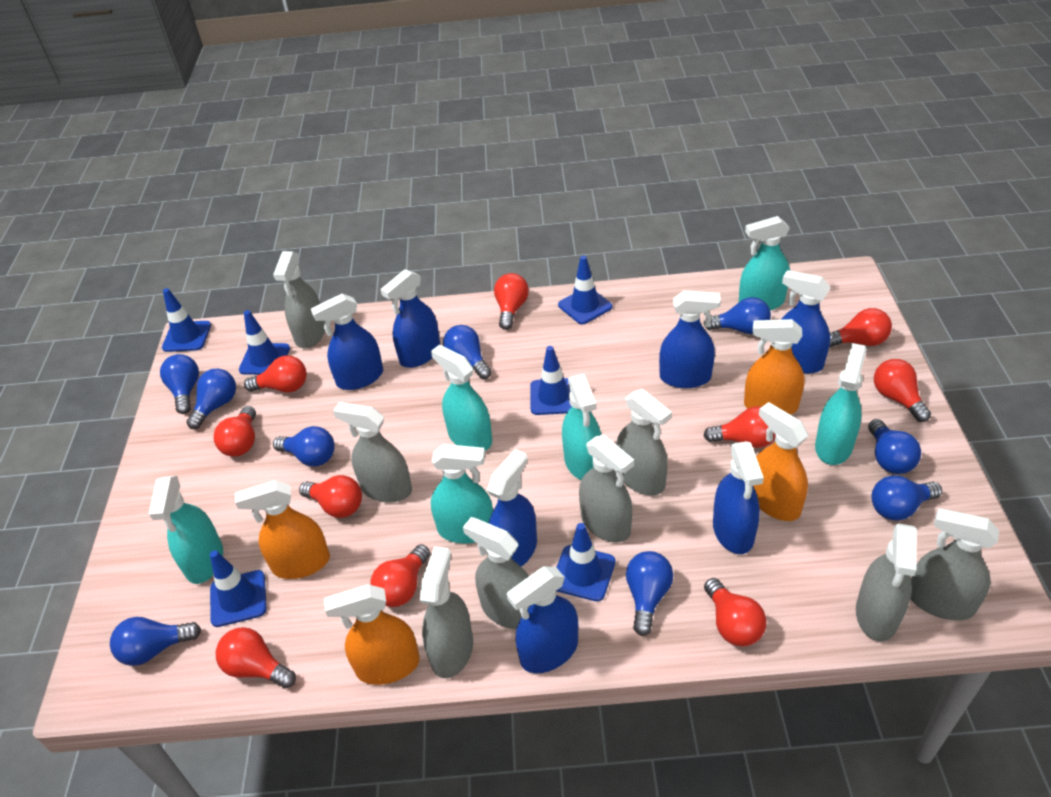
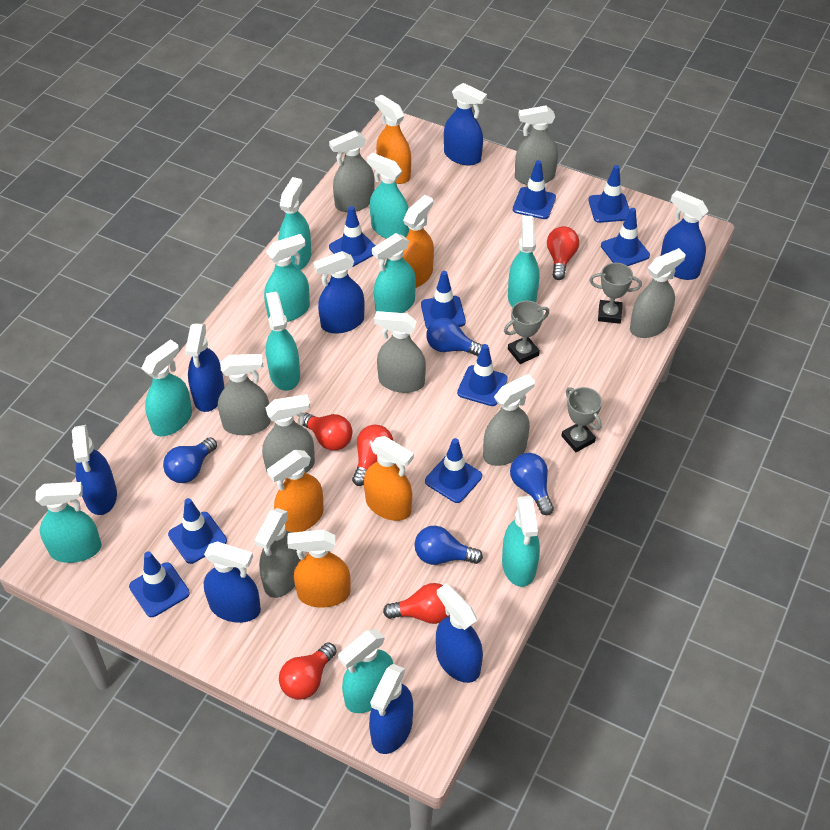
blue light bulb: 9 -> 4
blue spray bottle: 7 -> 8
blue traffic cone: 6 -> 9
grey trophy: 0 -> 3
orange spray bottle: 4 -> 5
red light bulb: 10 -> 5
turquoise spray bottle: 6 -> 10

